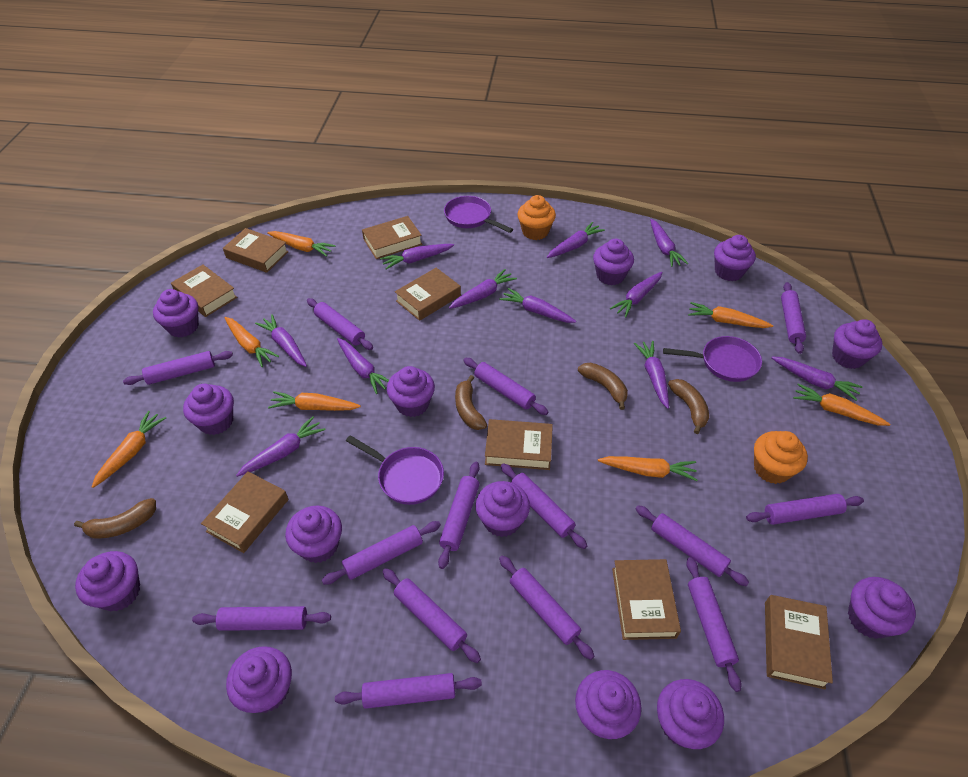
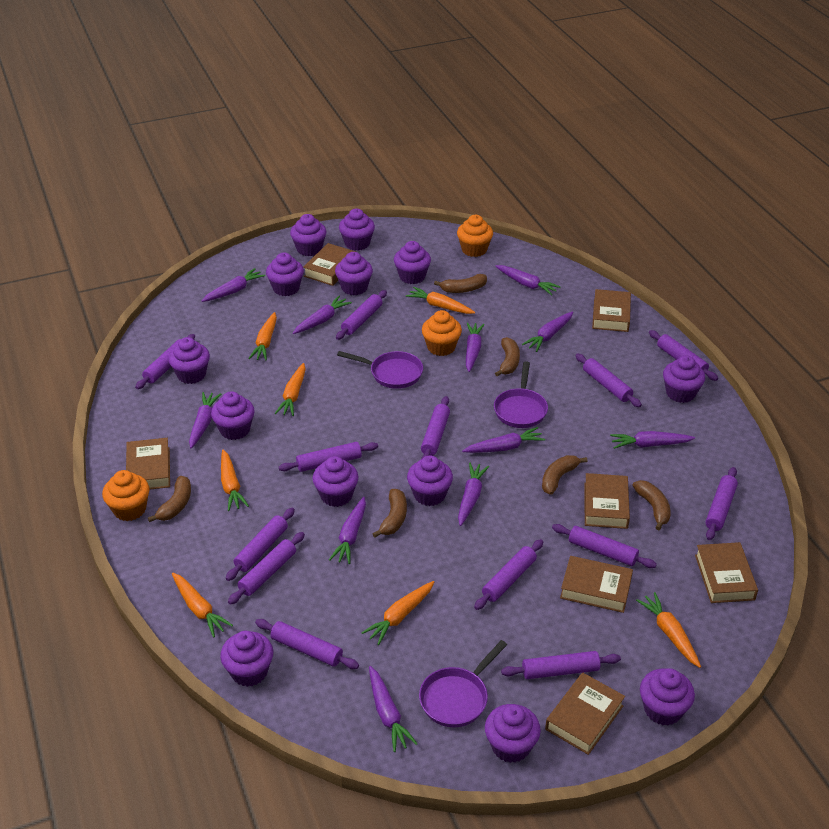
brown banana: 4 -> 6
brown book: 8 -> 7
orange cupcake: 2 -> 3
purple rolling pin: 14 -> 13

